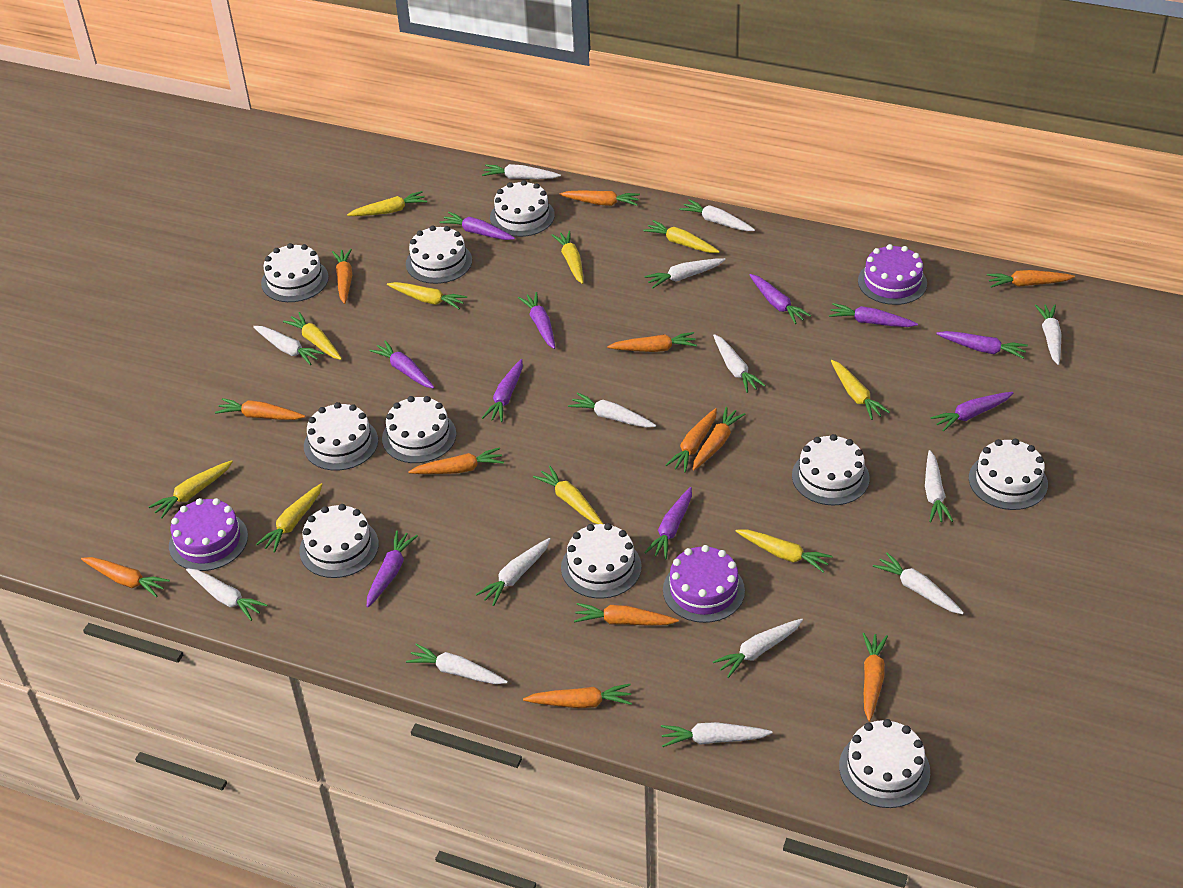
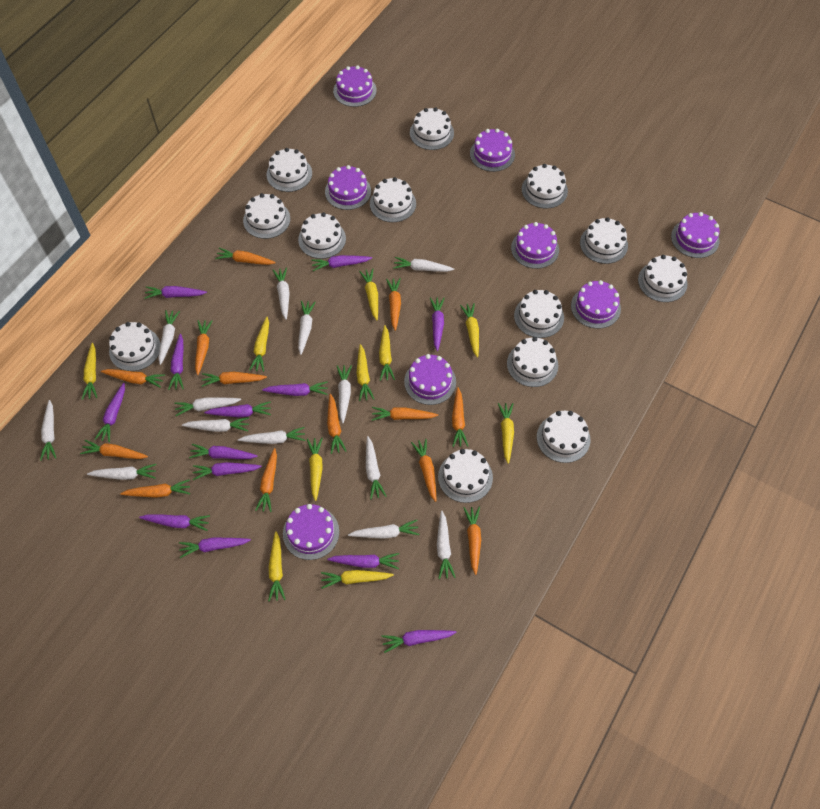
orange carrot: 12 -> 13
purple cake: 3 -> 8
purple carrot: 10 -> 13
white cake: 10 -> 13
white carrot: 14 -> 13

